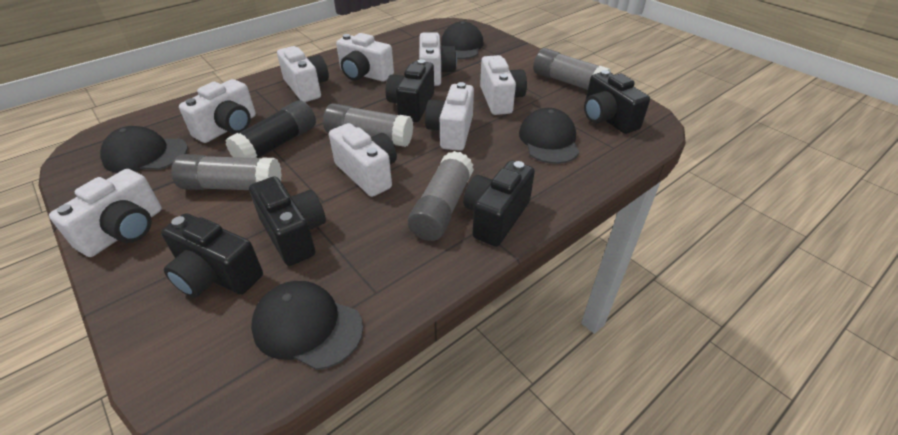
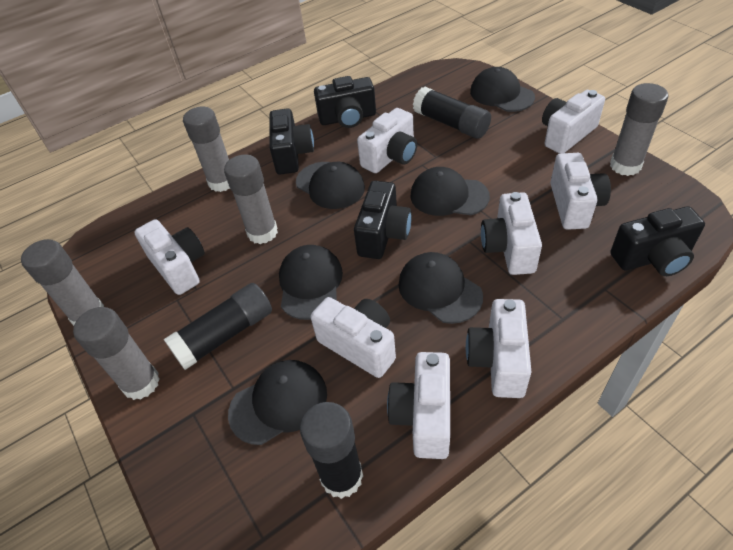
black camera: 5 -> 4
black cap: 4 -> 6
black glue stick: 1 -> 3
grey glue stick: 4 -> 5

